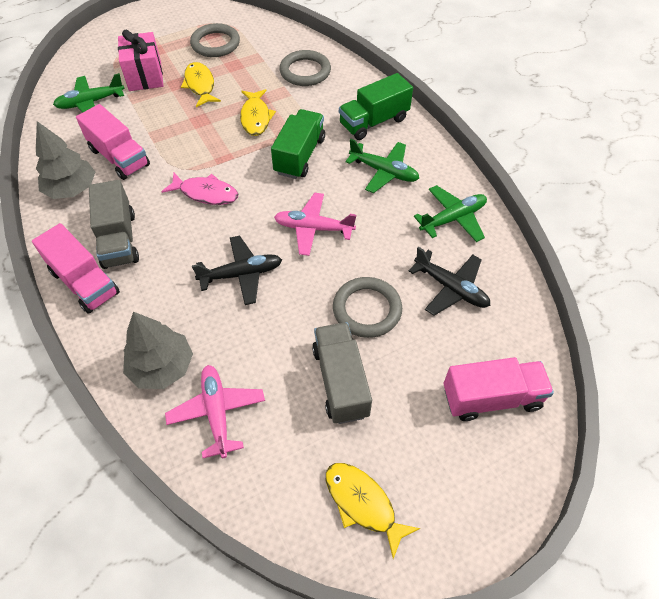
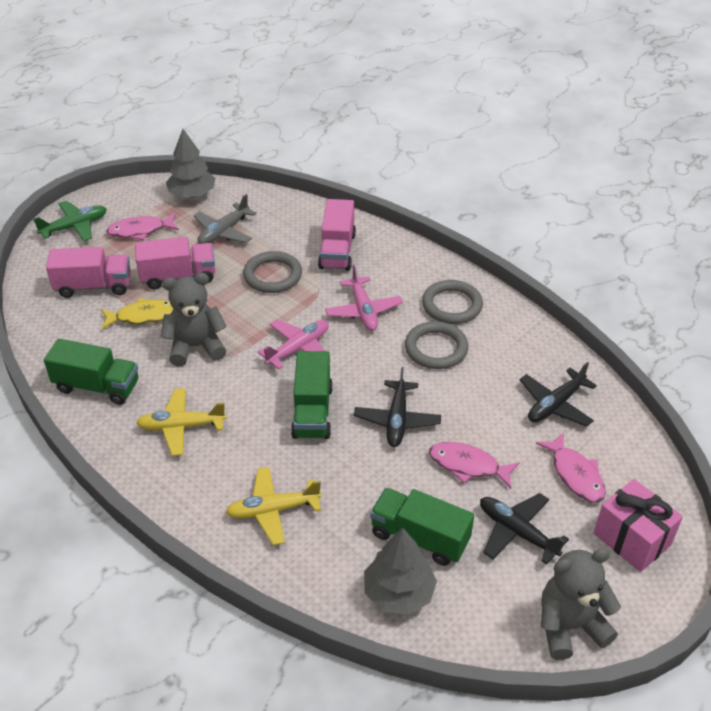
black plane: 2 -> 3
green plane: 3 -> 1
green truck: 2 -> 3
grey plane: 0 -> 1
grey teddy bear: 0 -> 2
grey truck: 2 -> 0
pink fish: 1 -> 3
yellow fish: 3 -> 1
yellow plane: 0 -> 2

